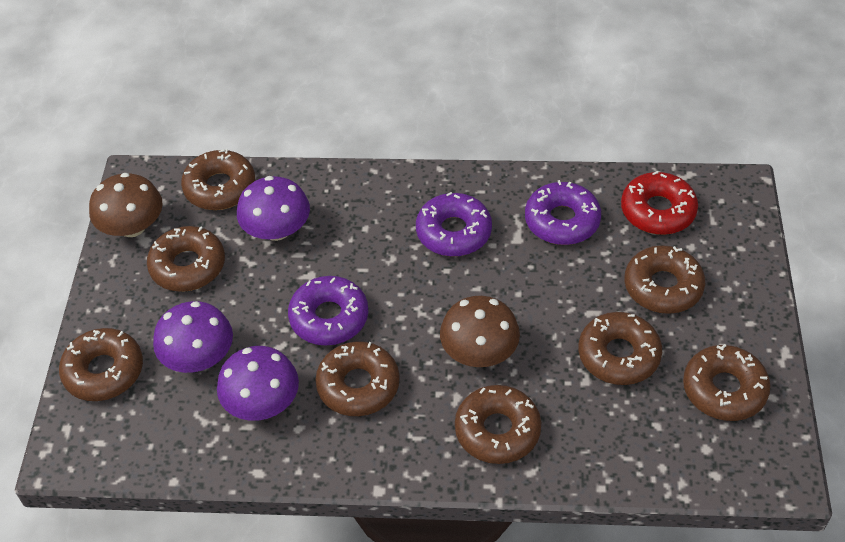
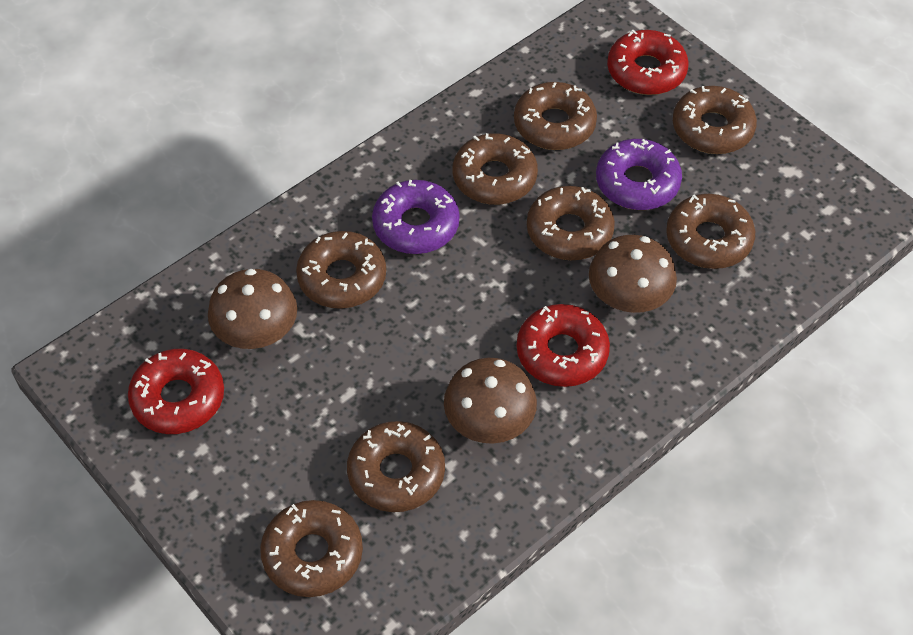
brown mushroom: 2 -> 3
purple donut: 3 -> 2
purple mushroom: 3 -> 0
red donut: 1 -> 3

